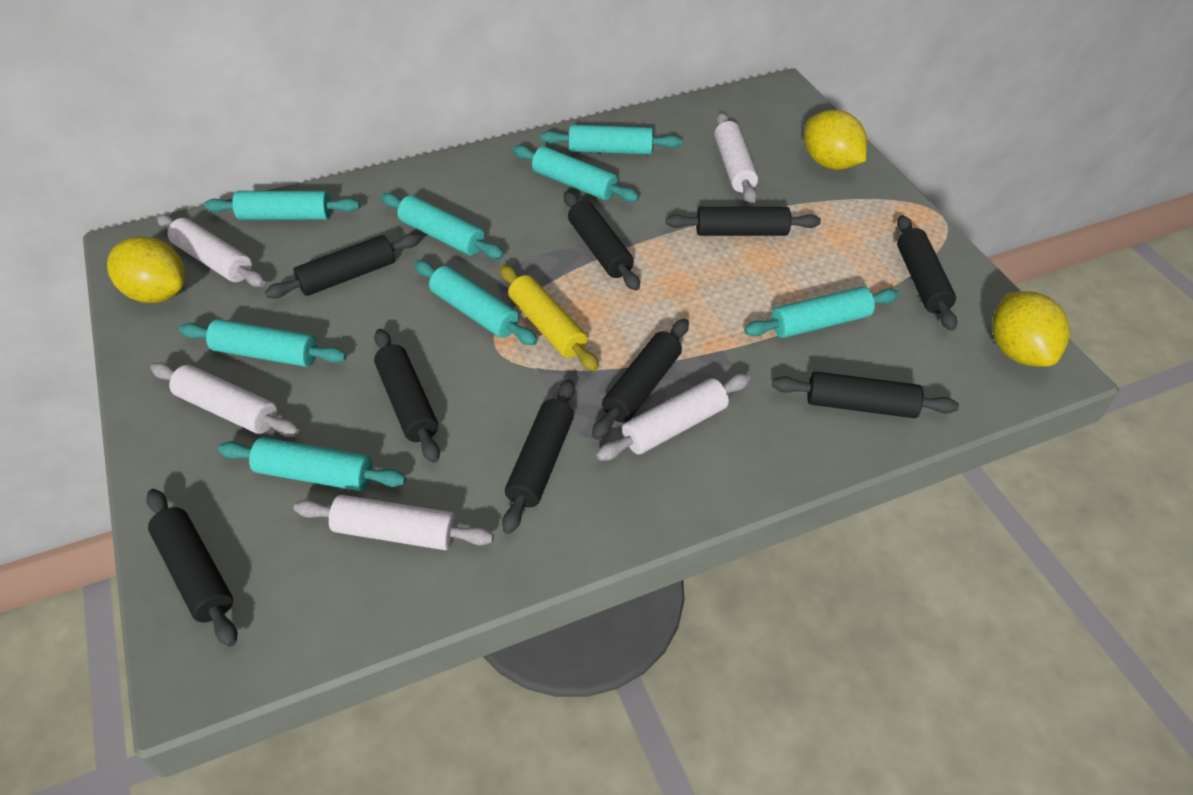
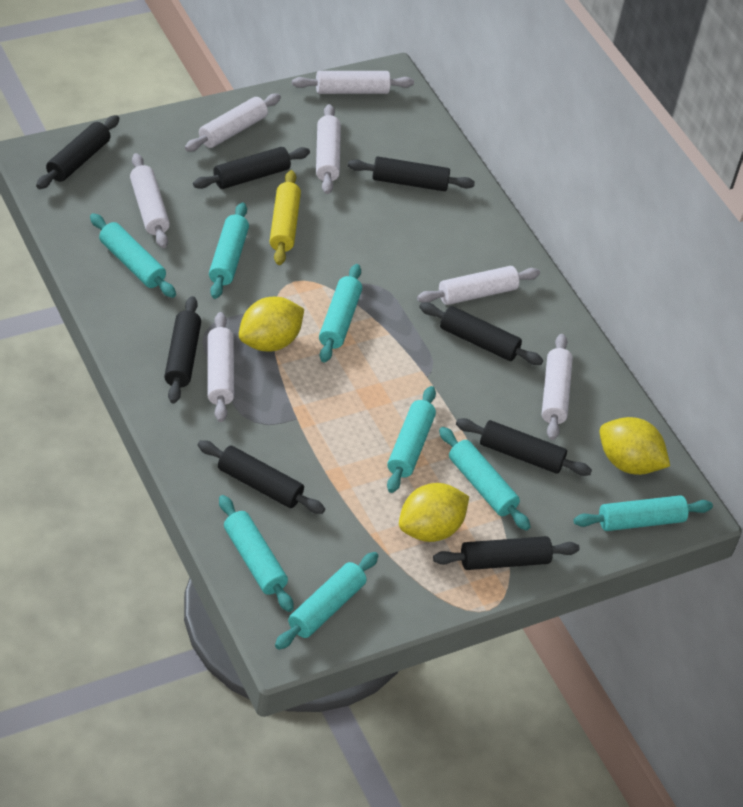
black rolling pin: 9 -> 8
white rolling pin: 5 -> 7

